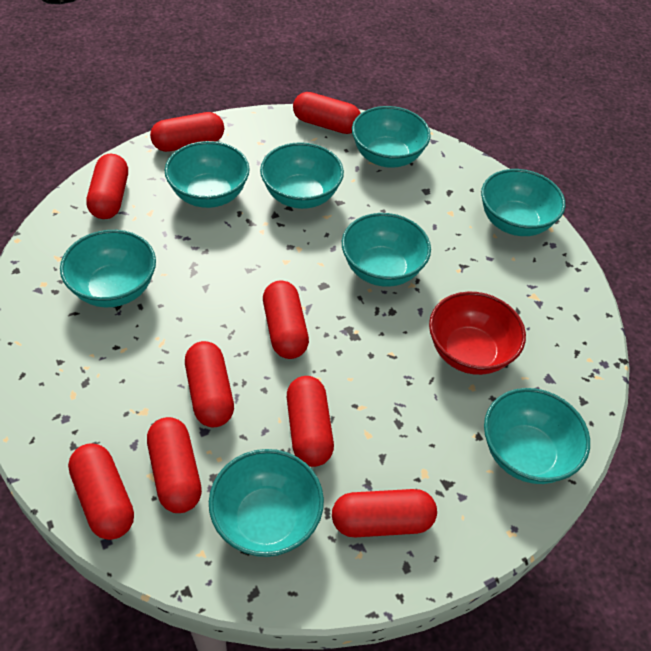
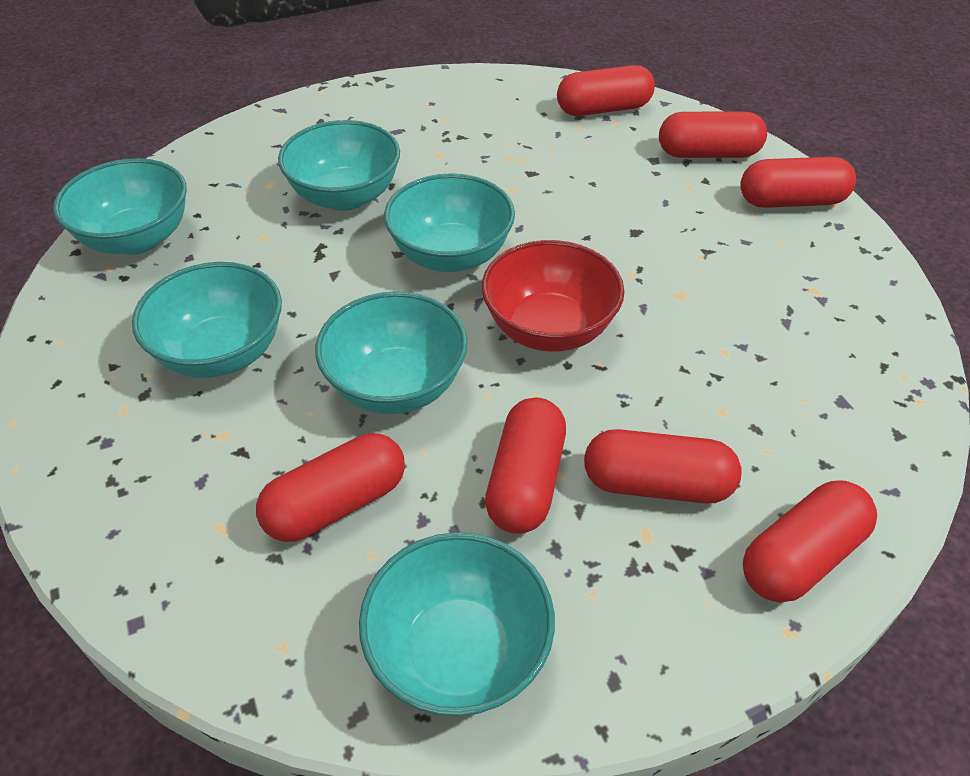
red capsule: 9 -> 7
turquoise bowl: 8 -> 6

